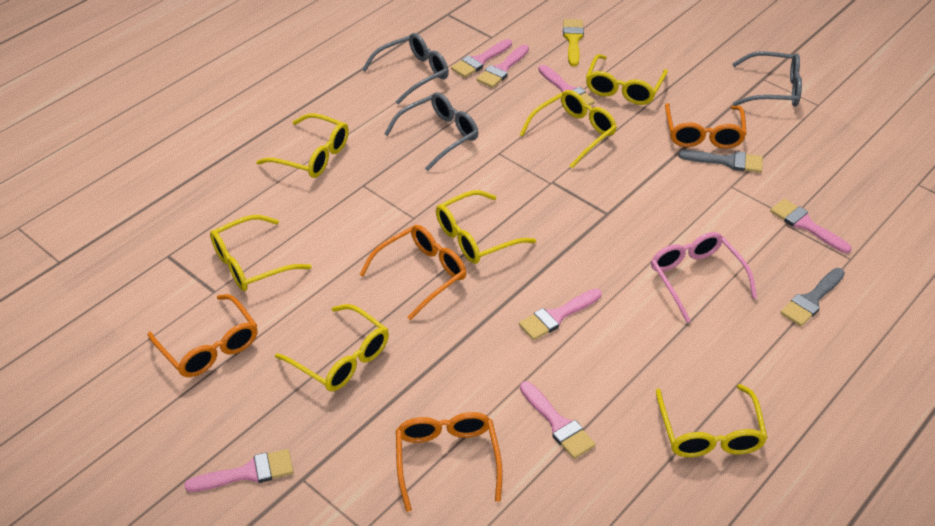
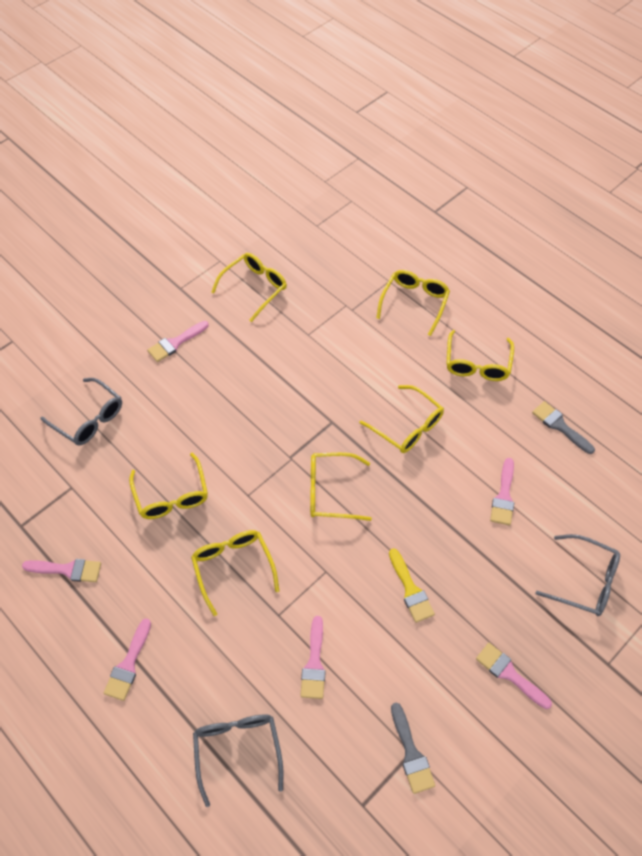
orange glasses: 4 -> 0
pink brush: 7 -> 6
pink glasses: 1 -> 0

